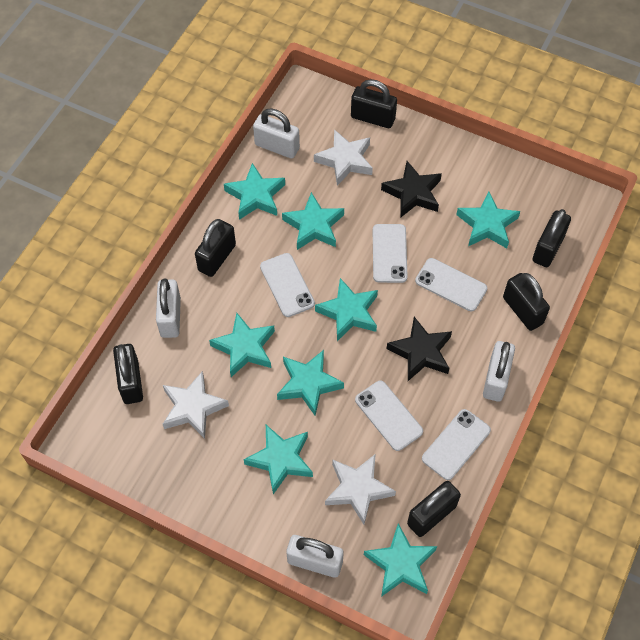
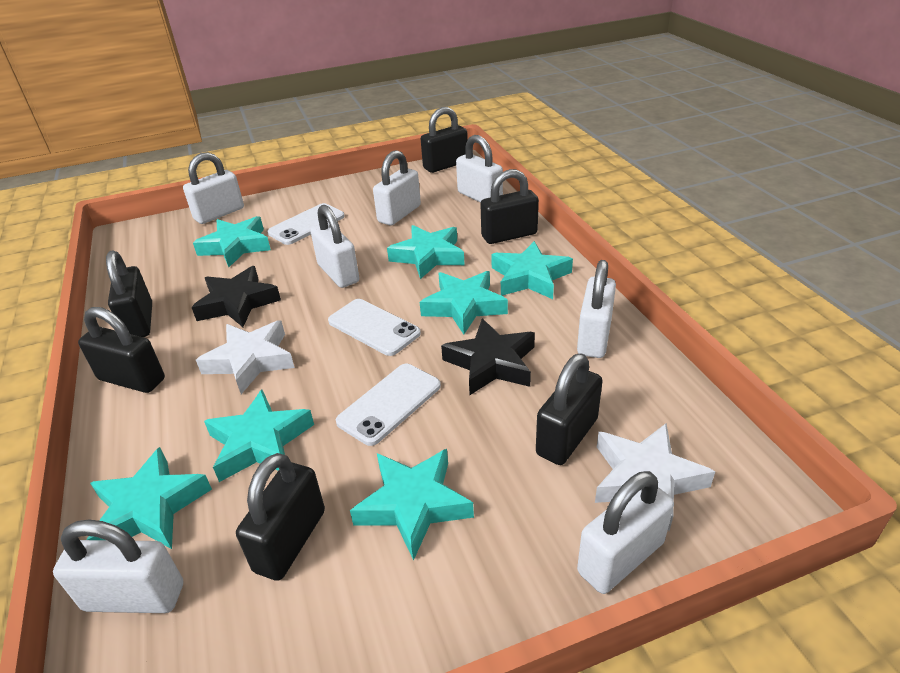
turquoise star: 8 -> 7
white padlock: 4 -> 7
white phone: 5 -> 3
white star: 3 -> 2

